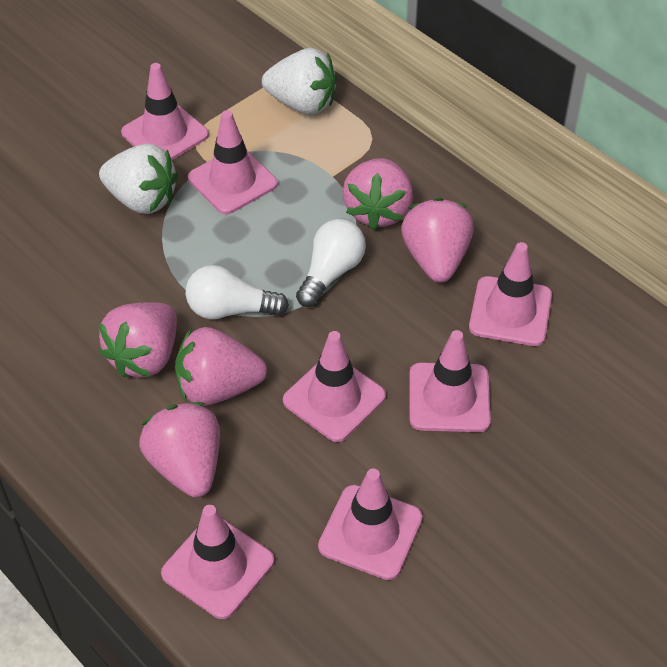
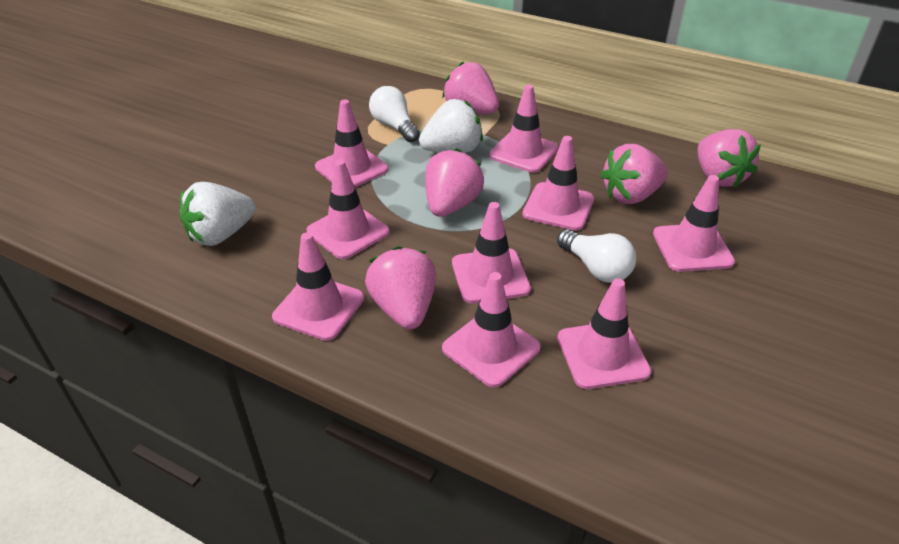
pink traffic cone: 7 -> 9

